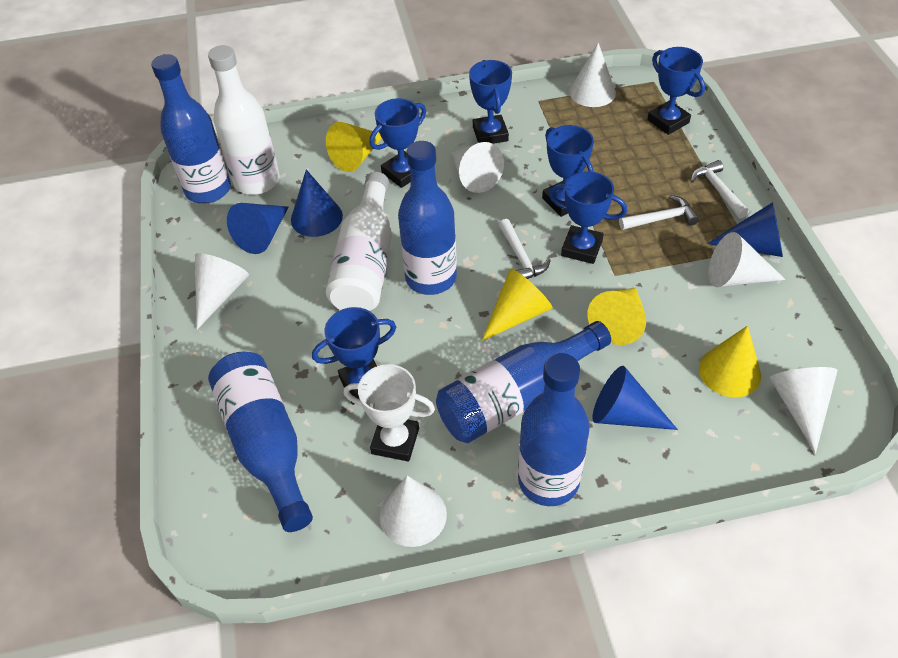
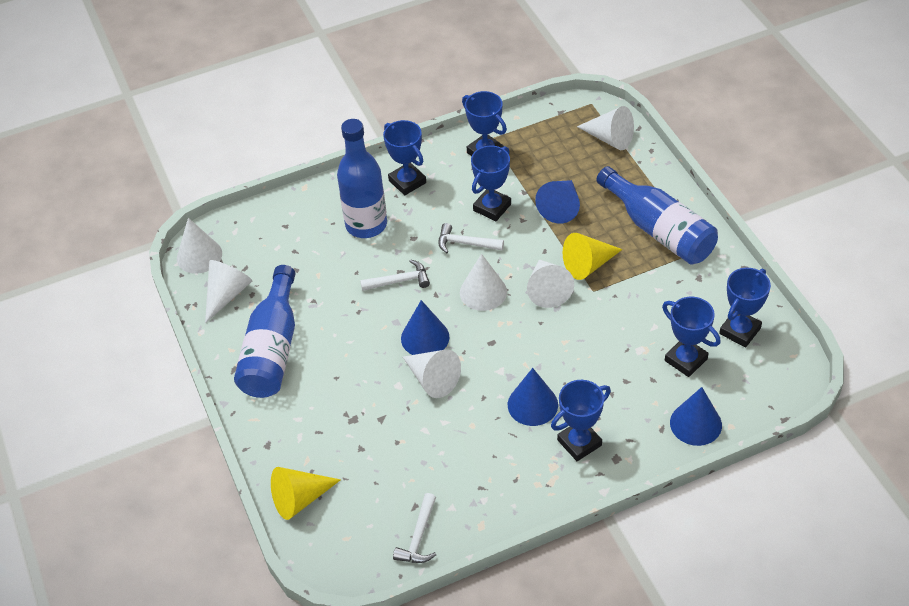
blue bottle: 5 -> 3
white bottle: 2 -> 0
white trophy: 1 -> 0
yellow cone: 4 -> 2

